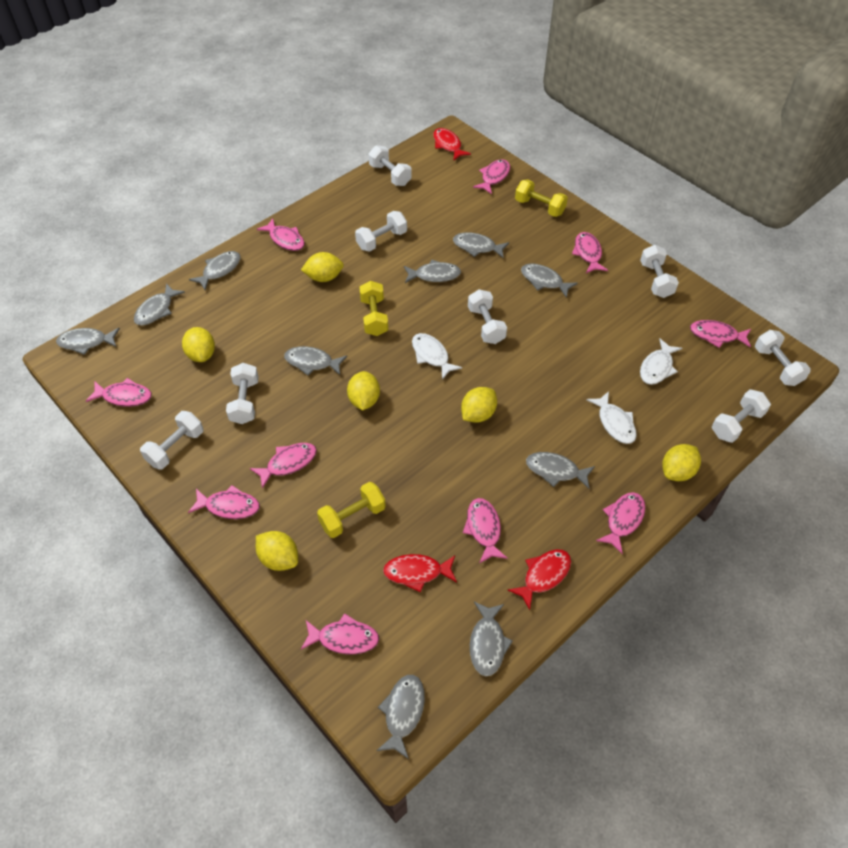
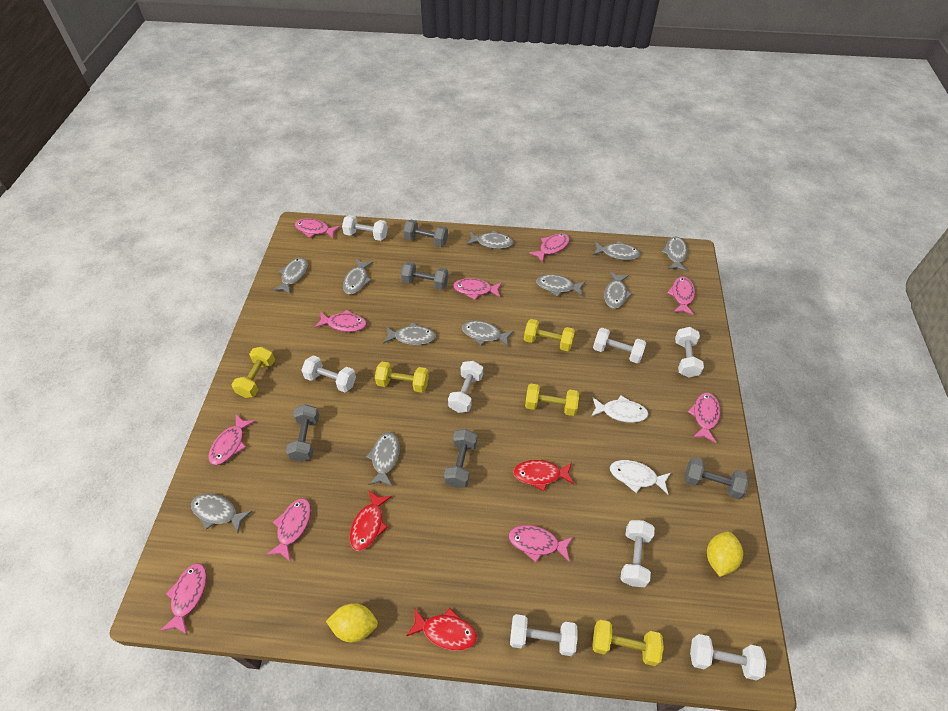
grey dumbbell: 0 -> 5
grey fish: 10 -> 11
white fish: 3 -> 2
yellow dumbbell: 3 -> 5
yellow lemon: 6 -> 2

